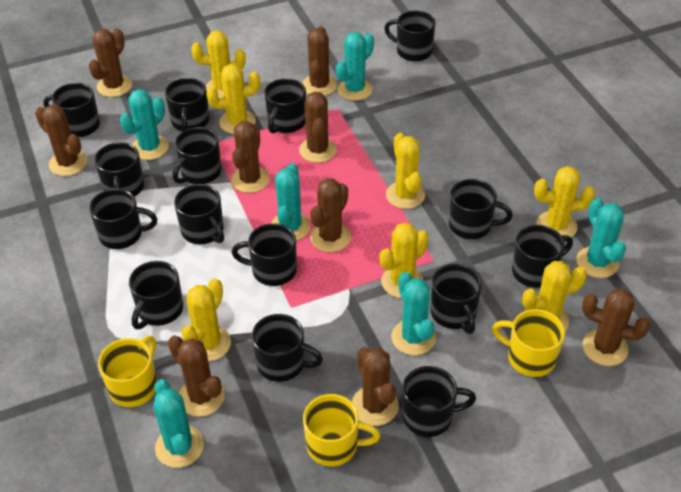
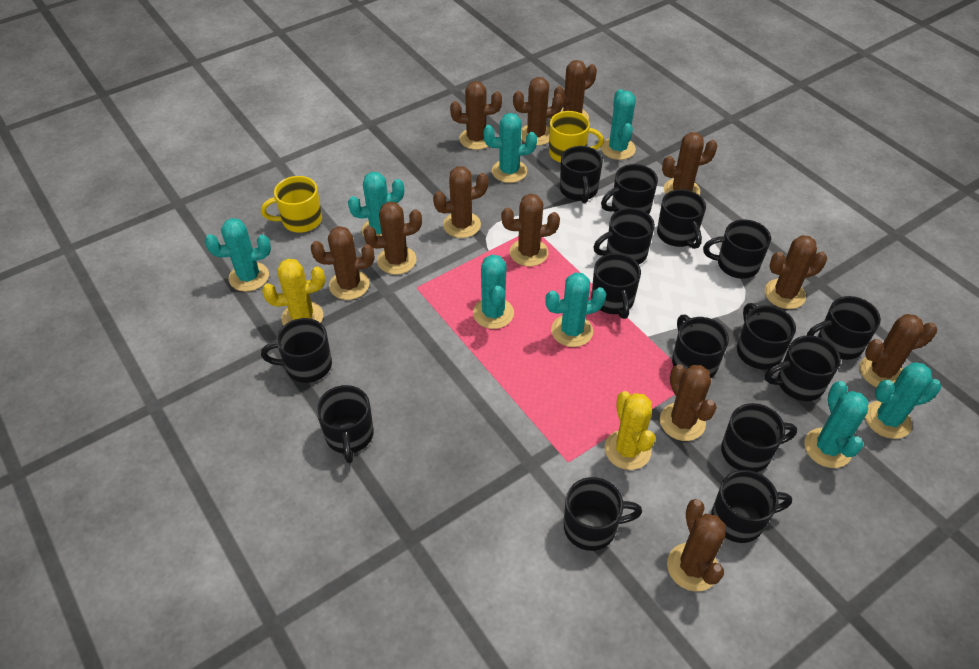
brown cactus: 9 -> 12
turquoise cactus: 6 -> 8
yellow cactus: 7 -> 2
yellow mug: 3 -> 2

